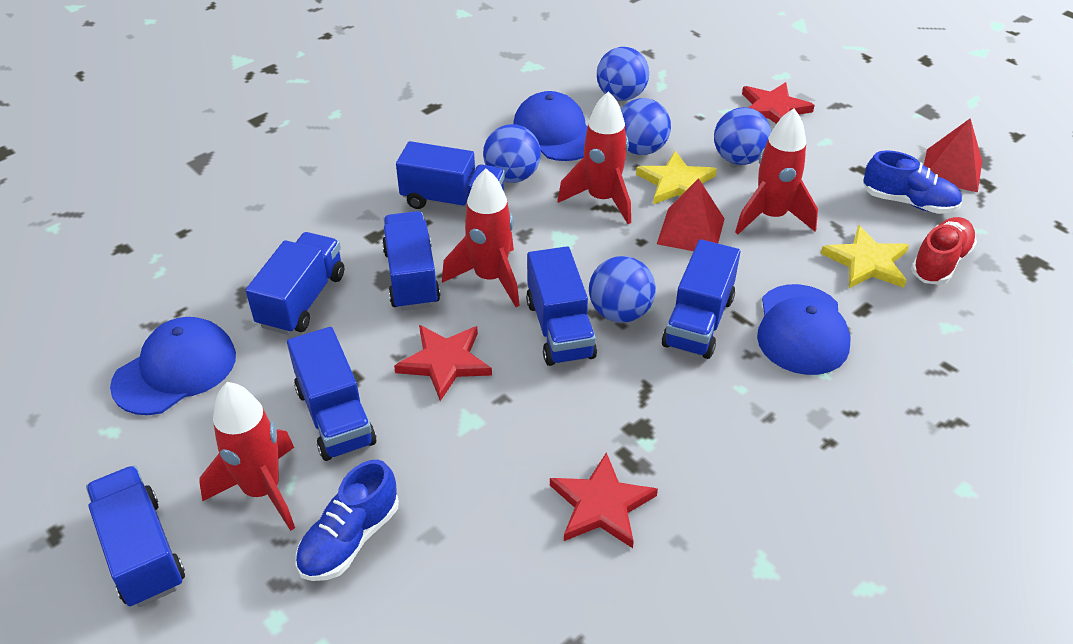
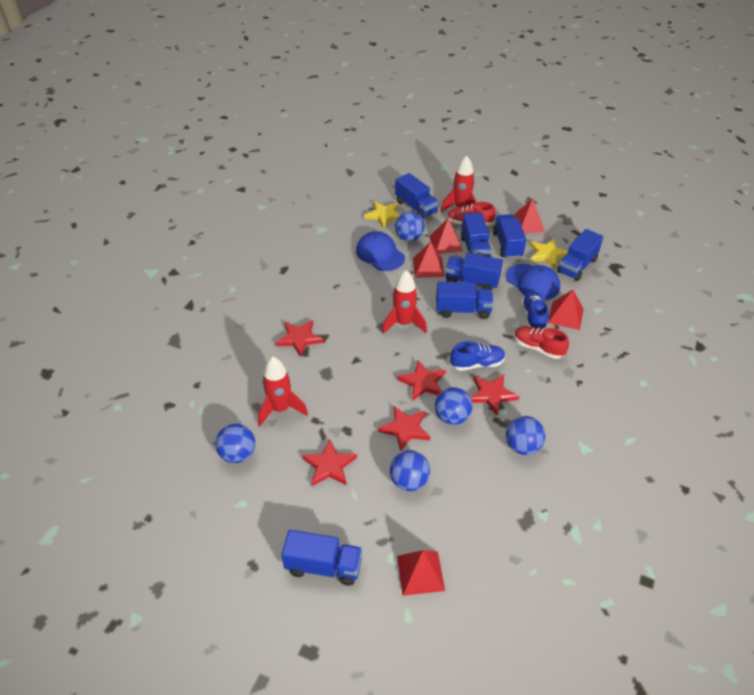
blue cap: 3 -> 2
red pyramid: 2 -> 5
red rocket: 4 -> 3
red shoe: 1 -> 2
red star: 3 -> 5

